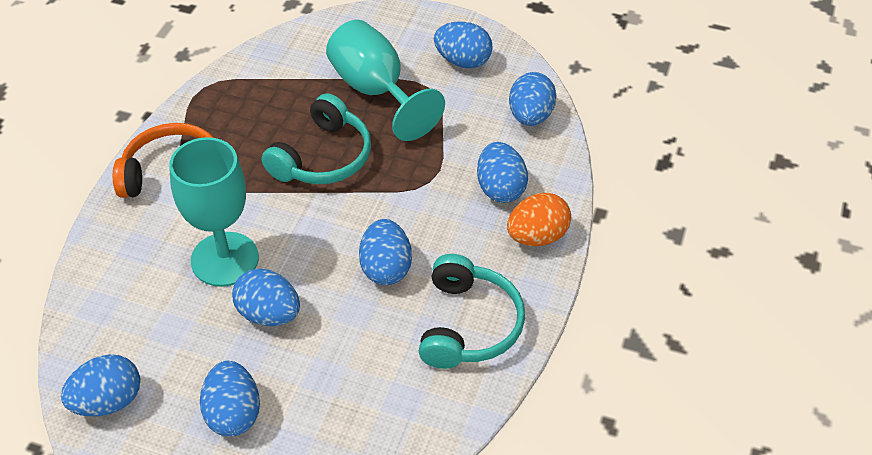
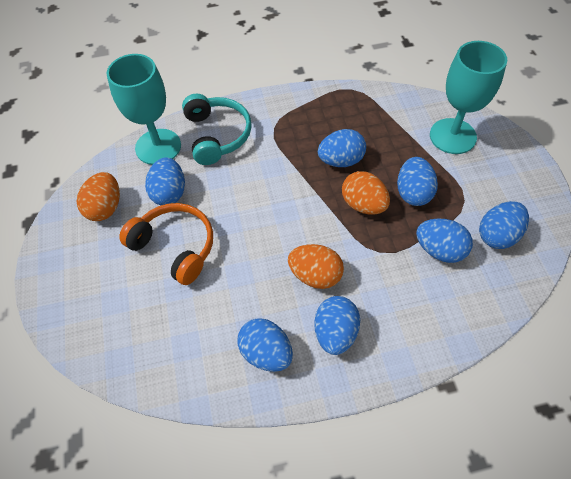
orange egg: 1 -> 3
turquoise headphones: 2 -> 1

